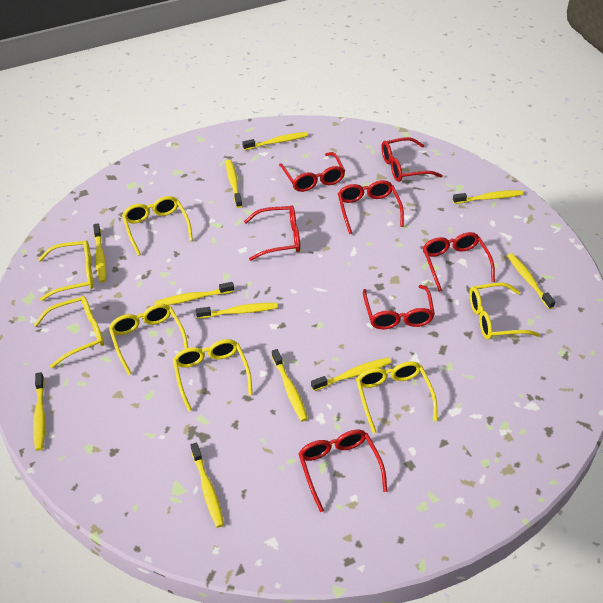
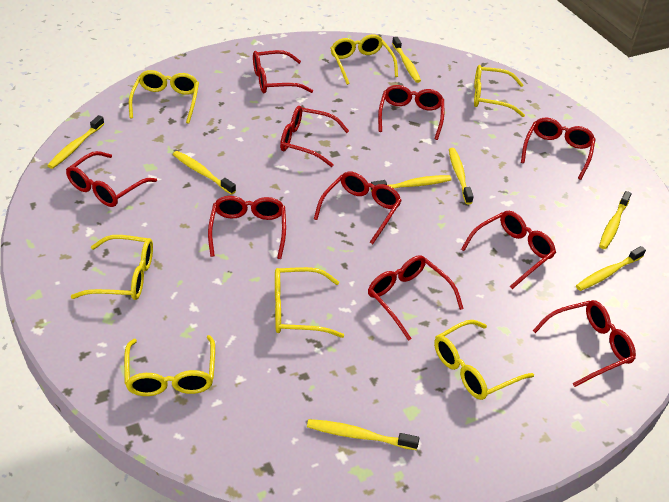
red glasses: 7 -> 10
yellow toothbrush: 11 -> 8

